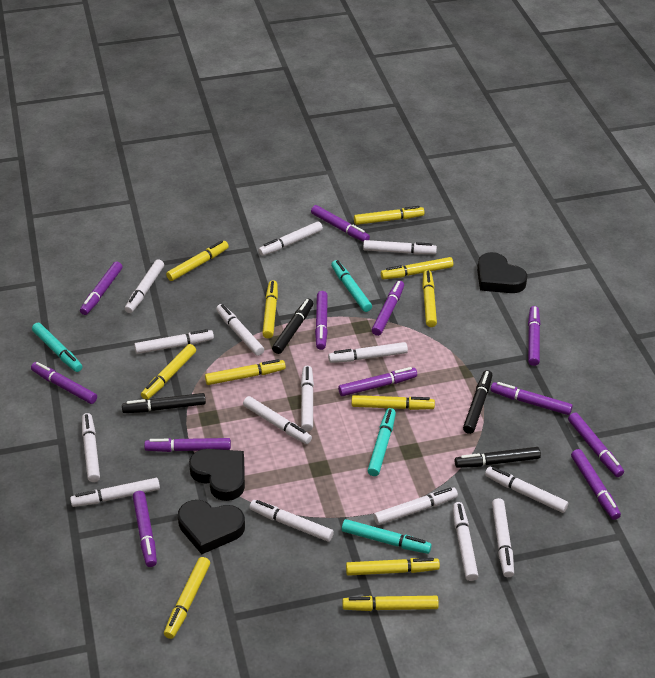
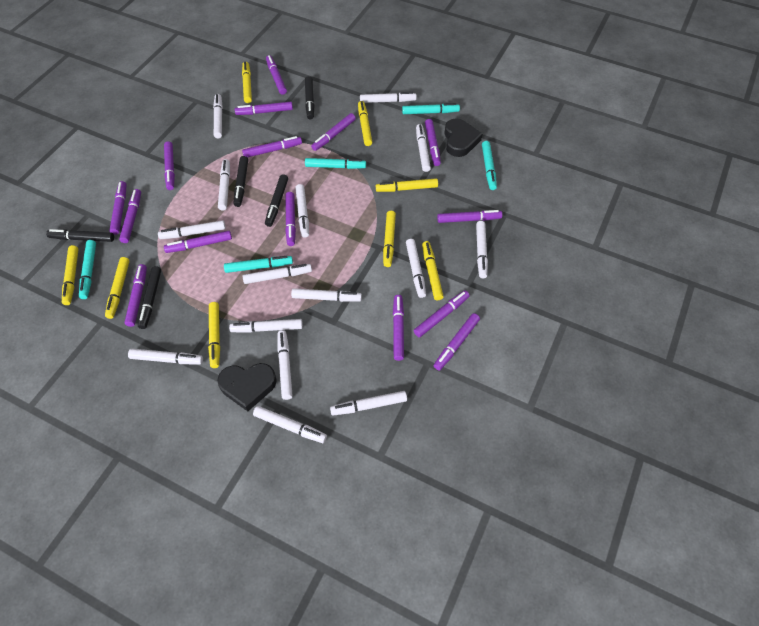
black heart: 3 -> 2
black marker: 4 -> 5
purple marker: 12 -> 15
turquoise marker: 4 -> 5
yellow marker: 11 -> 8

